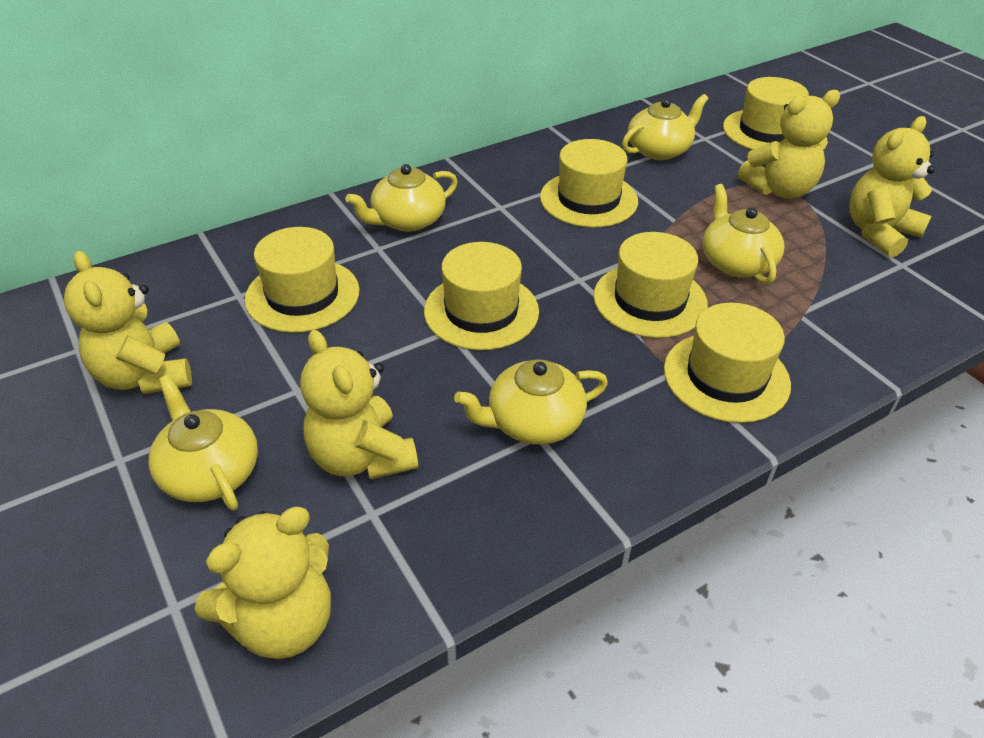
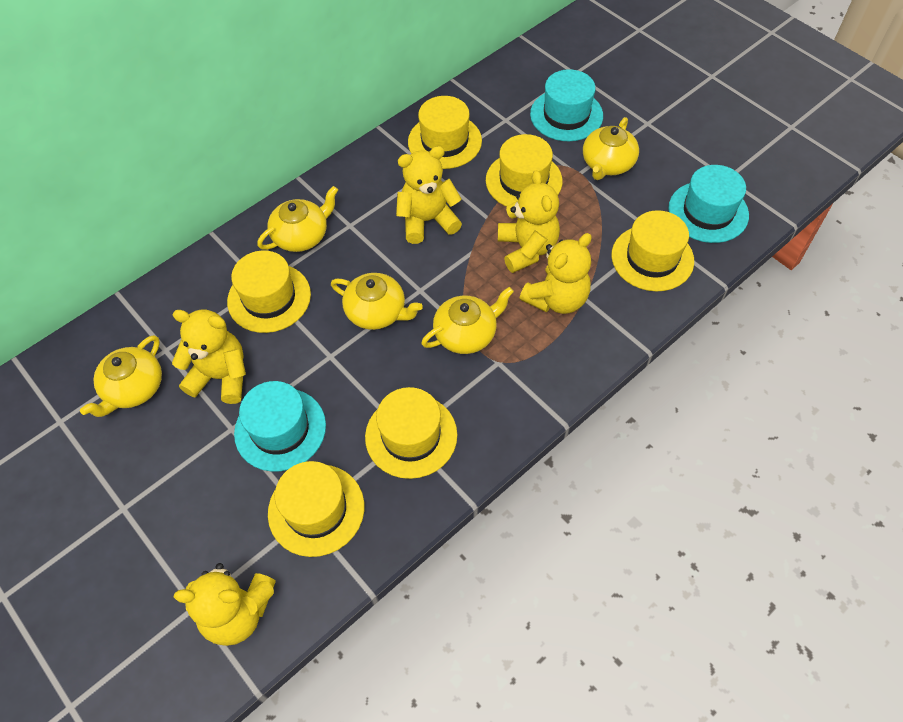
turquoise hat: 0 -> 3

